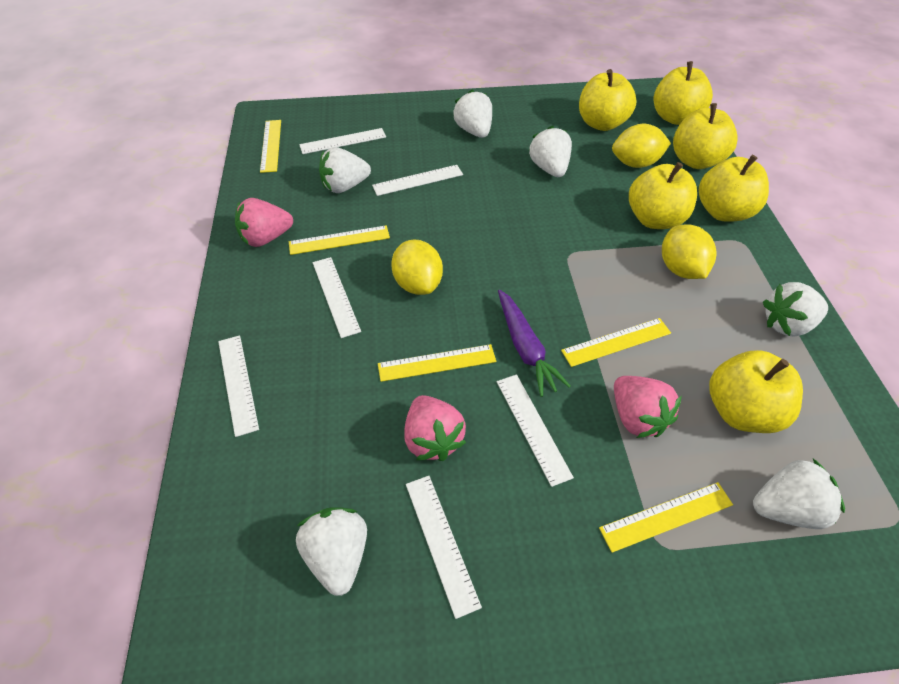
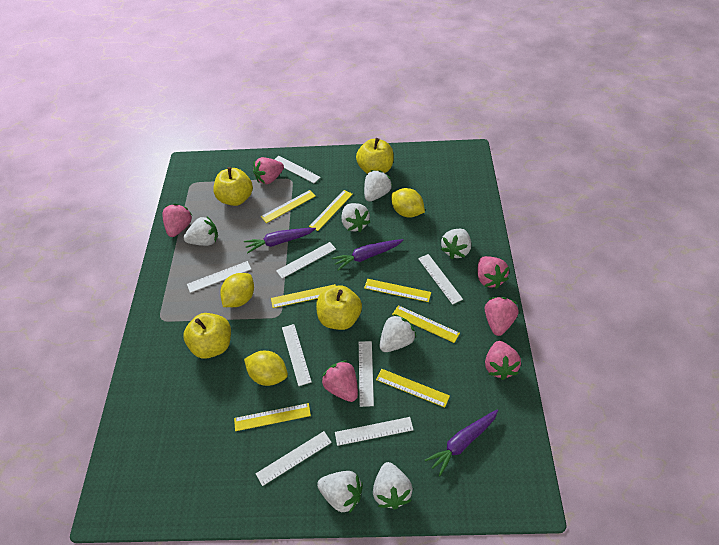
pink strawberry: 3 -> 6
purple carrot: 1 -> 3
white ruler: 6 -> 8
white strawberry: 6 -> 7
yellow apple: 6 -> 4
yellow ruler: 5 -> 7

